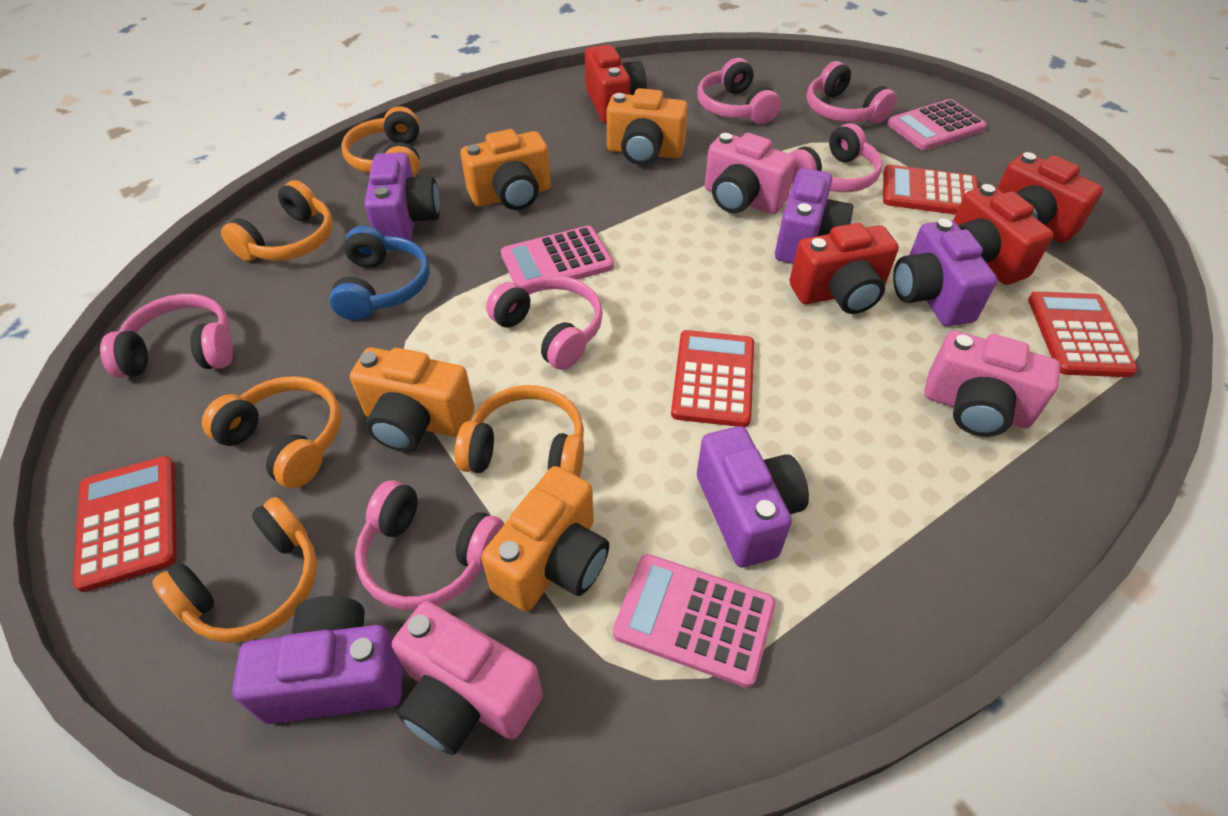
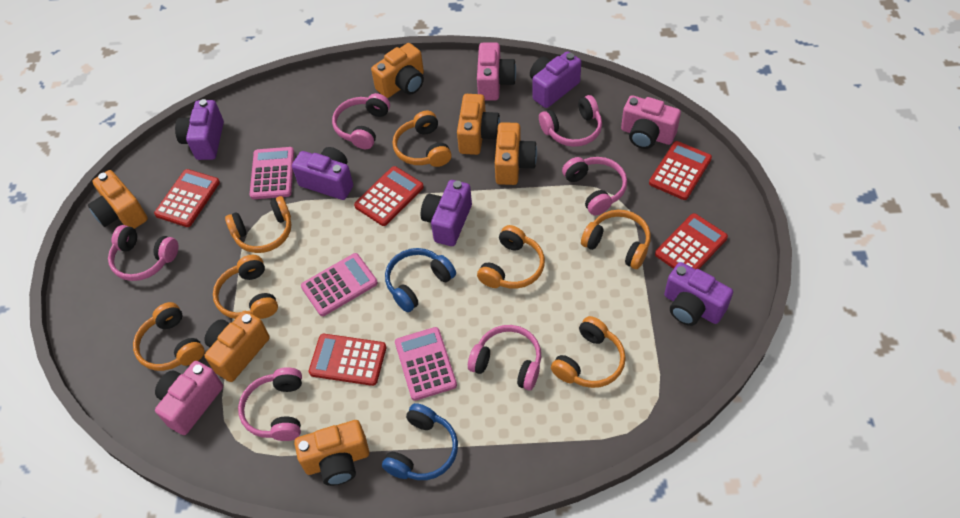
blue headphones: 1 -> 2
orange camera: 4 -> 6
orange headphones: 5 -> 7
red calculator: 4 -> 5
red camera: 4 -> 0

